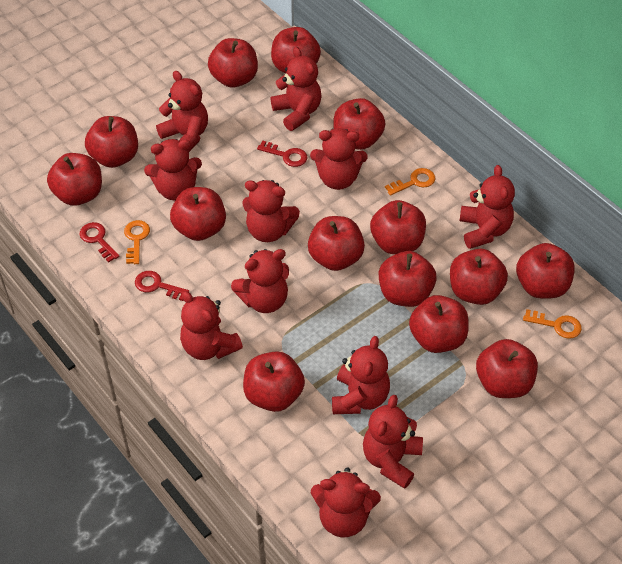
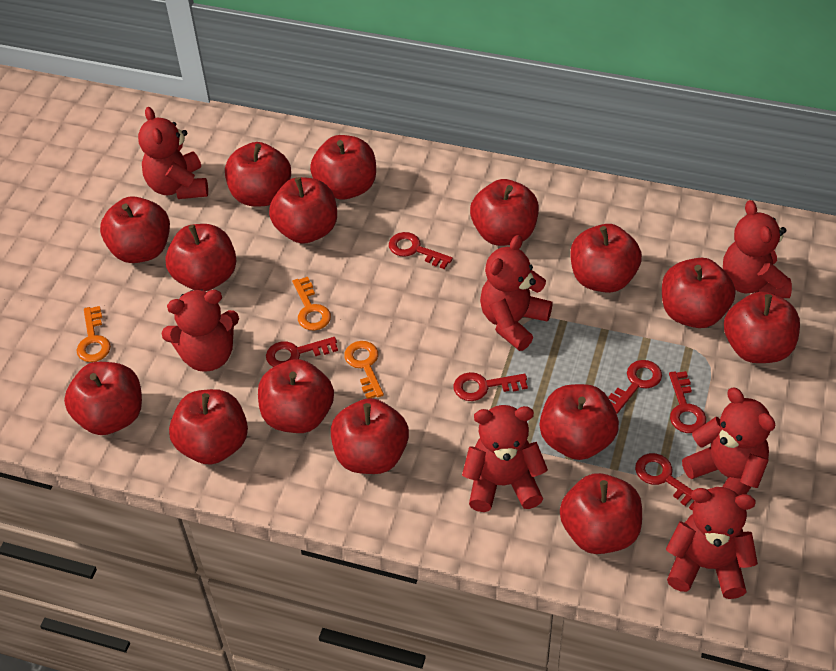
red apple: 14 -> 15
red key: 3 -> 6
red teddy bear: 11 -> 7

